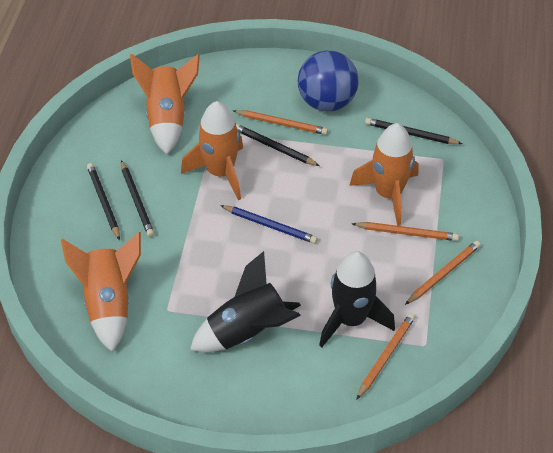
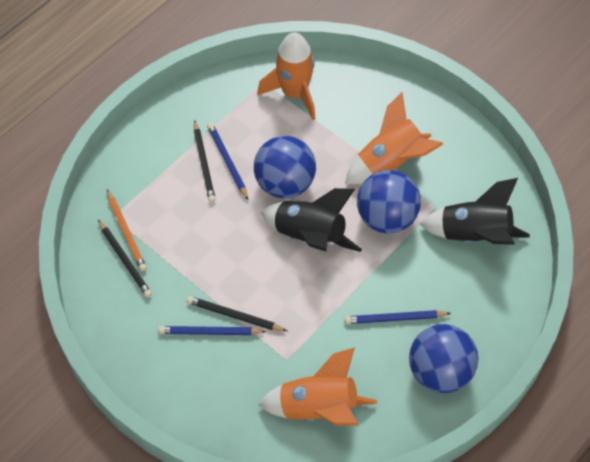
black pencil: 4 -> 3
blue ball: 1 -> 3
blue pencil: 1 -> 3
orange pencil: 4 -> 1
orange rocket: 4 -> 3

